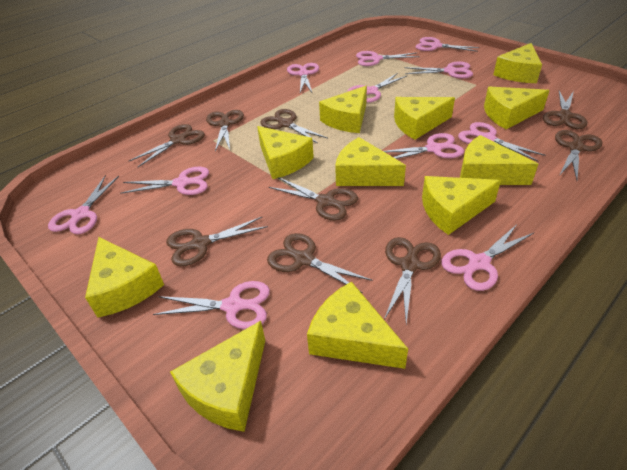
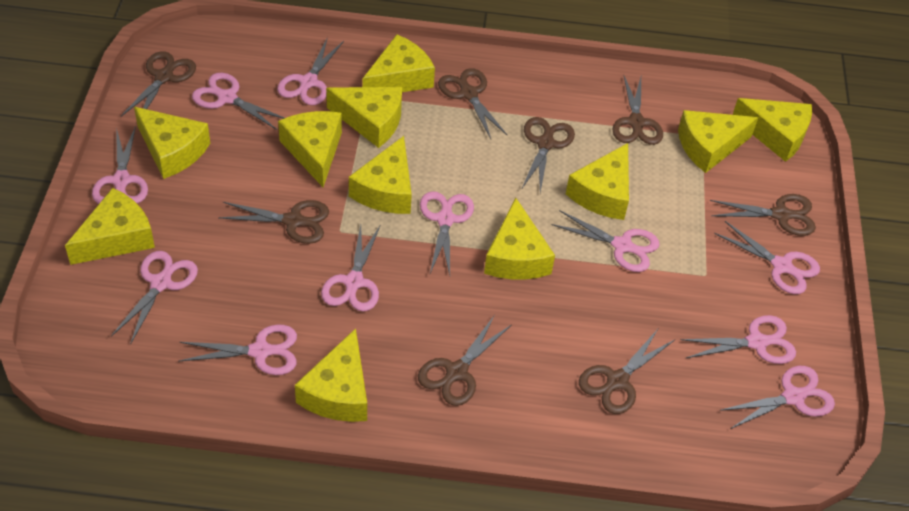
brown scissors: 9 -> 8

